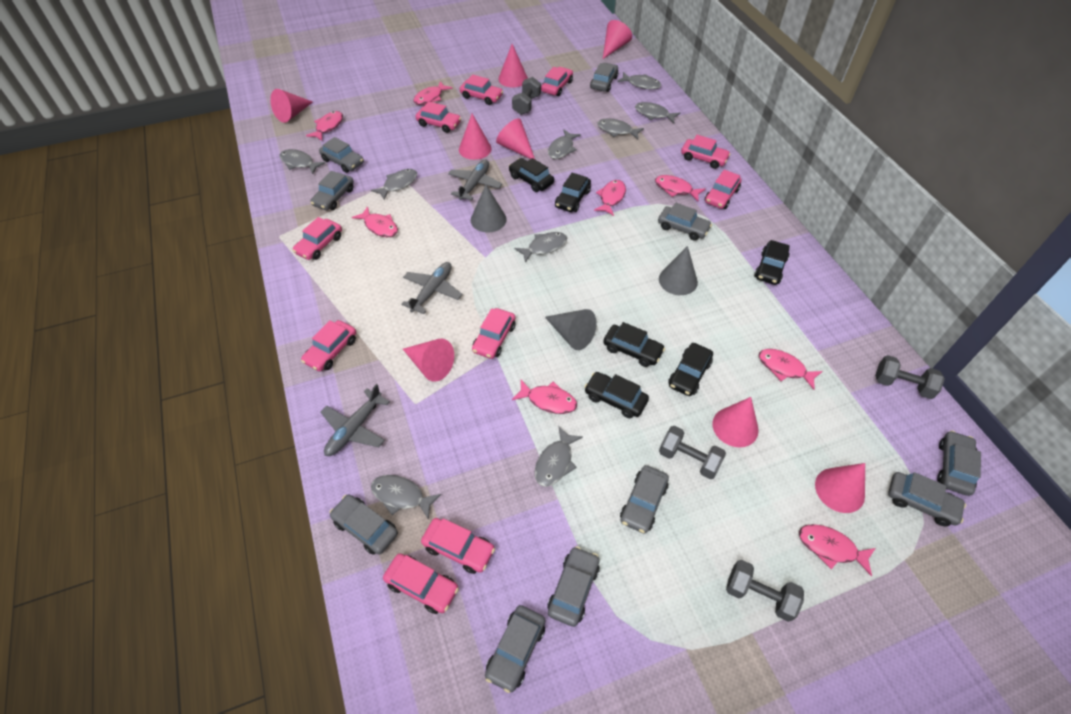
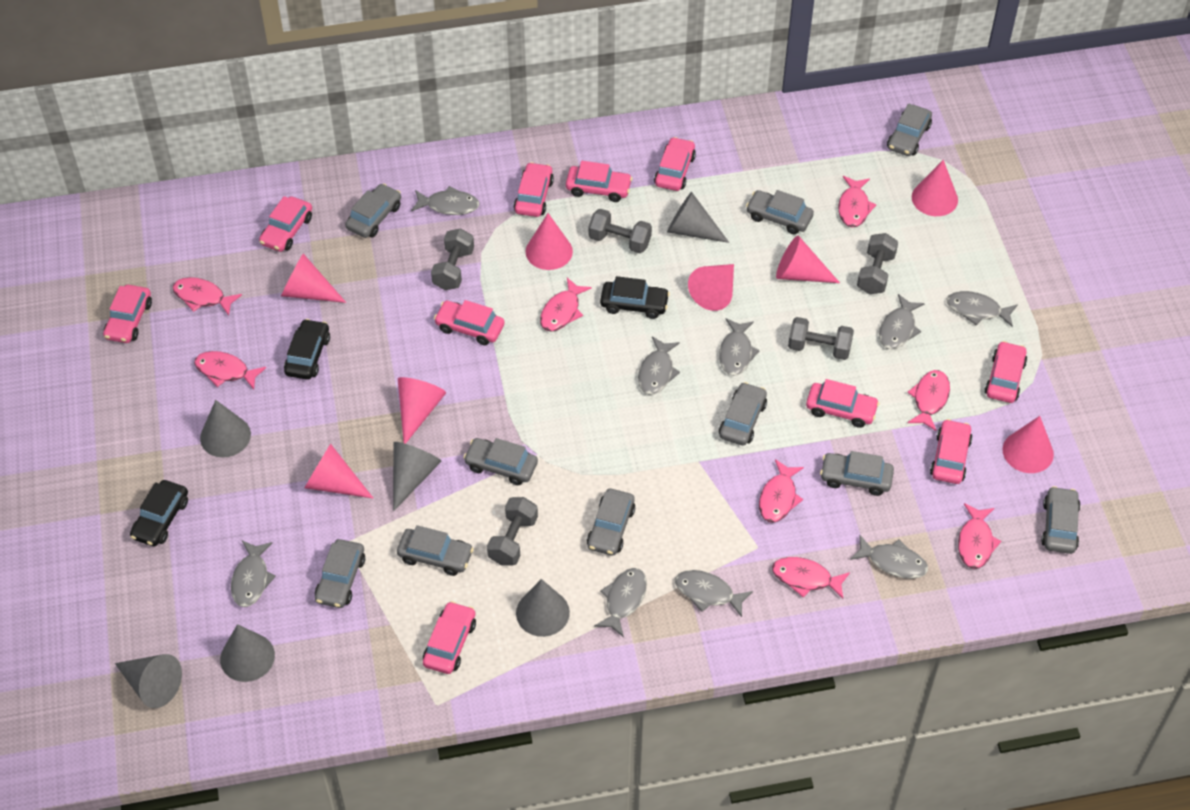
black car: 6 -> 3
grey cone: 3 -> 6
grey dumbbell: 4 -> 5
grey plane: 3 -> 0

